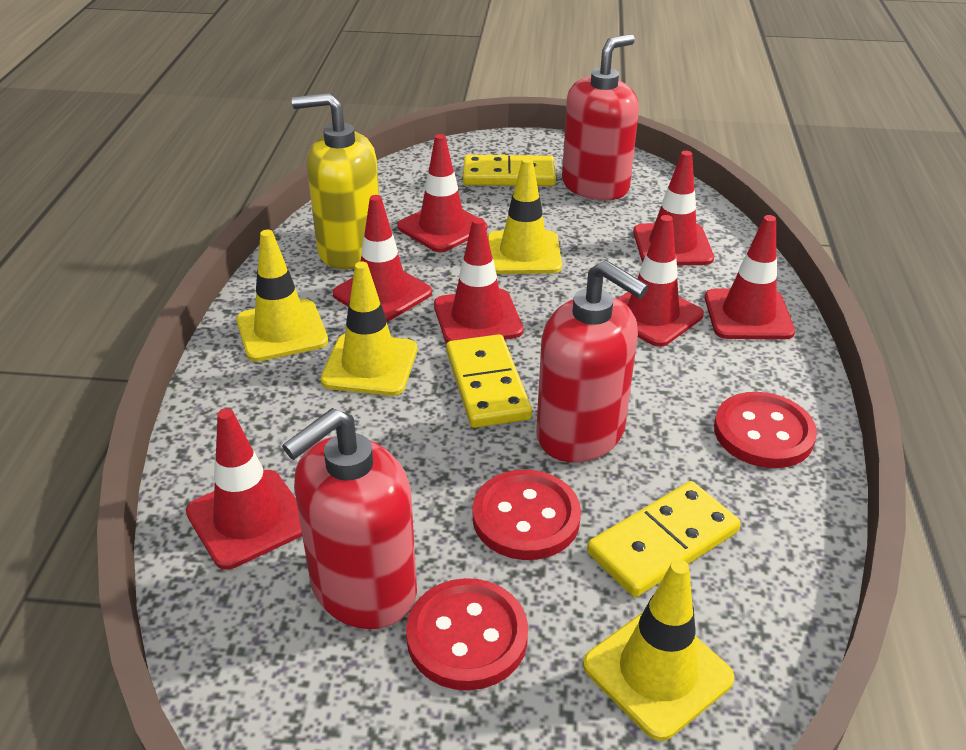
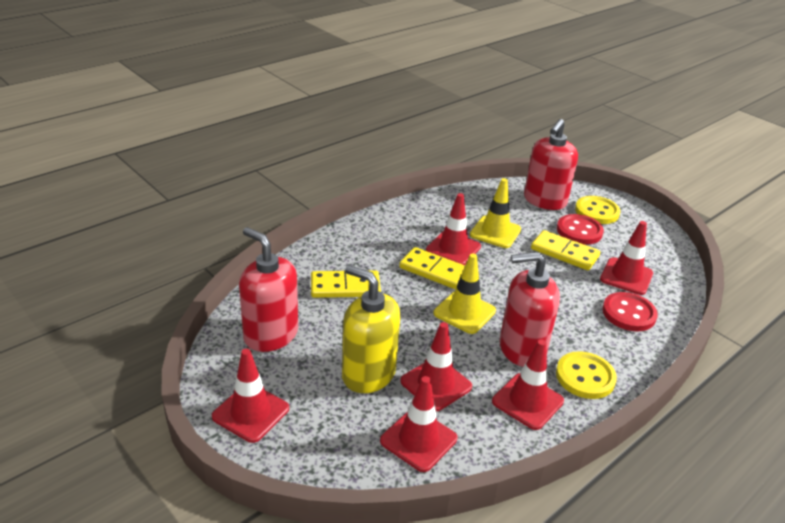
red button: 3 -> 2
red traffic cone: 7 -> 6
yellow button: 0 -> 2
yellow traffic cone: 4 -> 2

